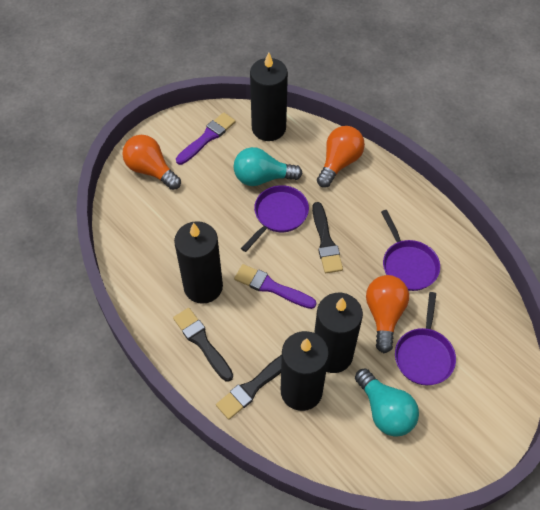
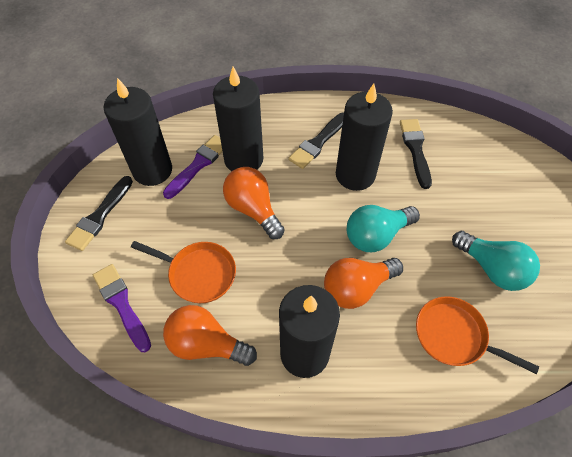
orange pan: 0 -> 2
purple pan: 3 -> 0

